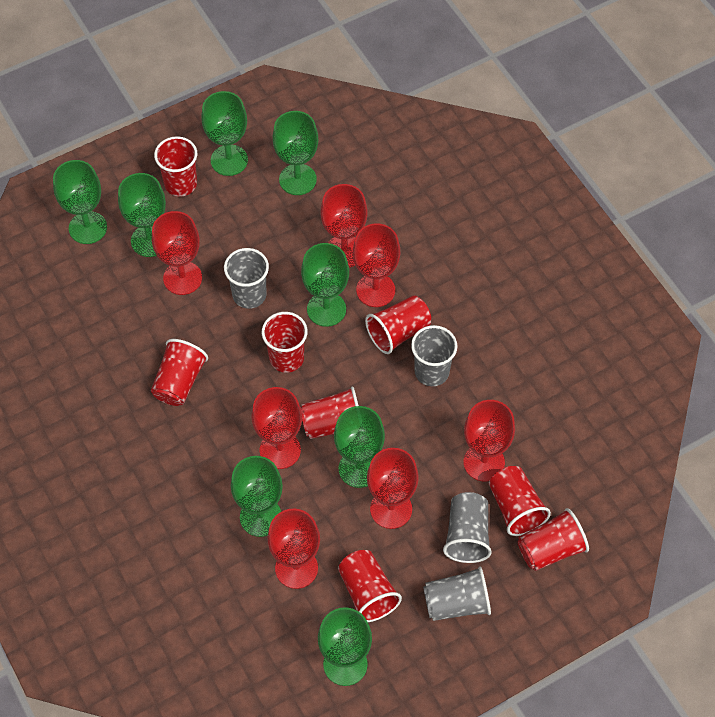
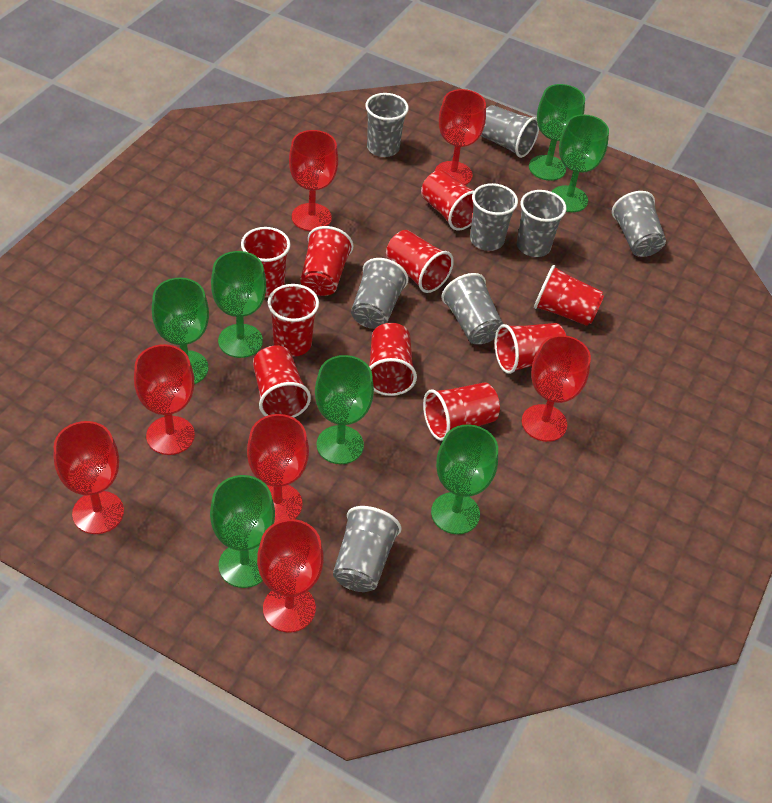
green goblet: 8 -> 7
grey cup: 4 -> 8
red cup: 8 -> 10

